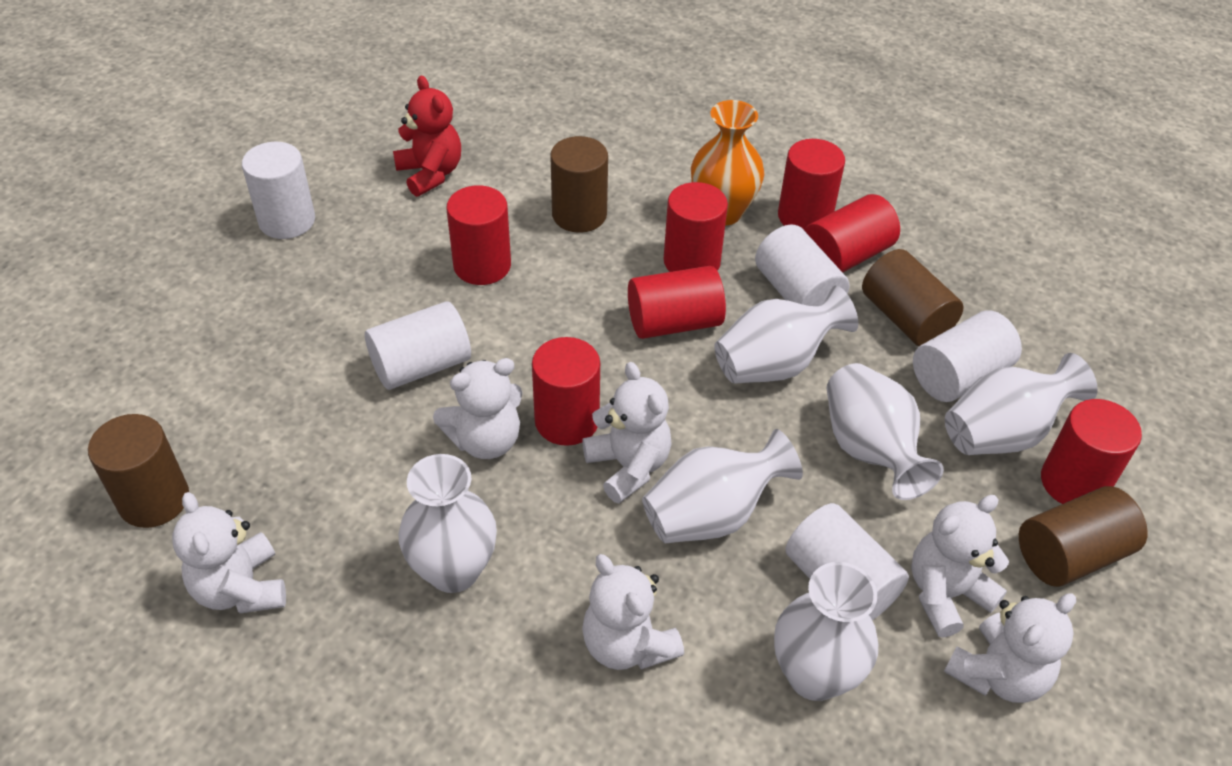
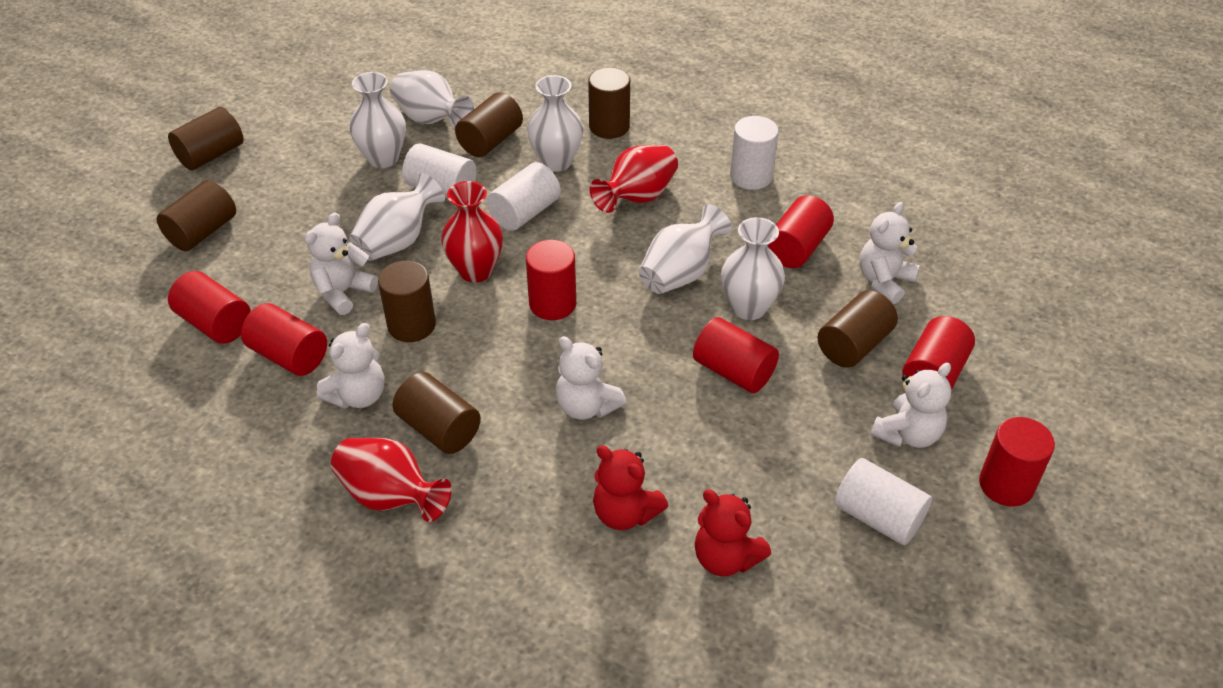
brown cylinder: 4 -> 7
orange vase: 1 -> 0
red teddy bear: 1 -> 2
red vase: 0 -> 3
white cylinder: 5 -> 4
white teddy bear: 6 -> 5

